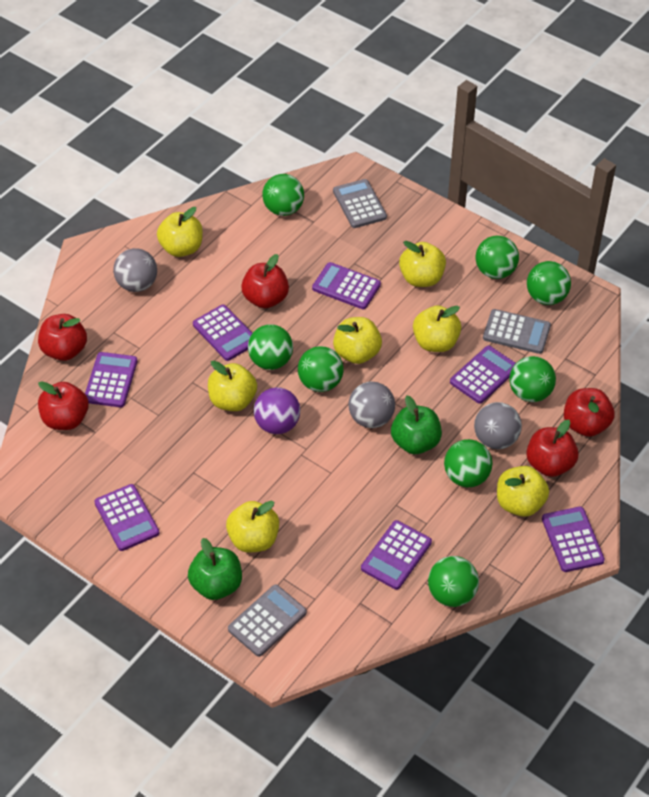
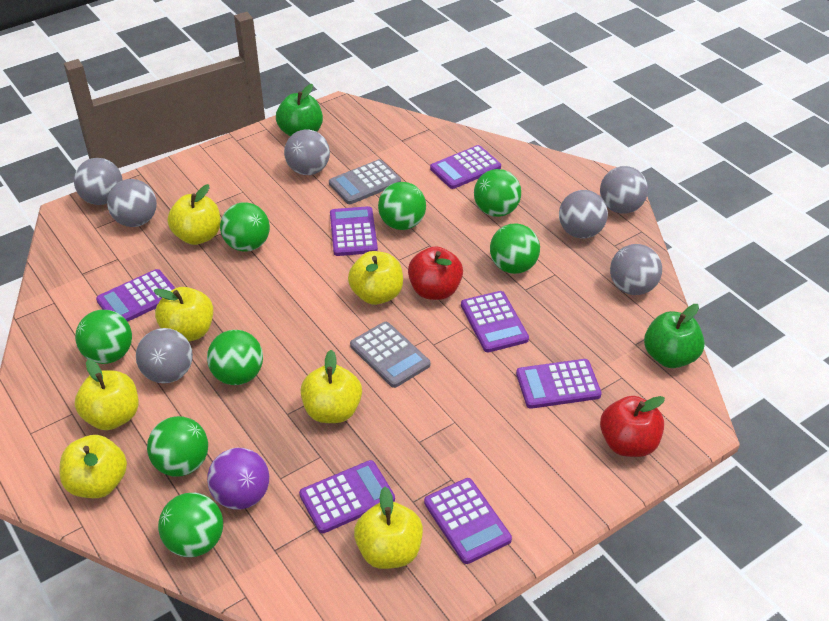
grey ball: 3 -> 7
grey calculator: 3 -> 2
red apple: 5 -> 2

